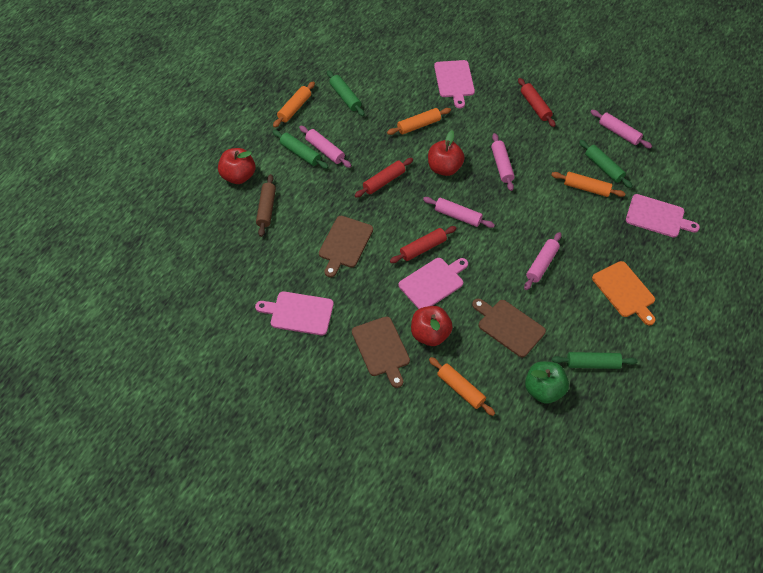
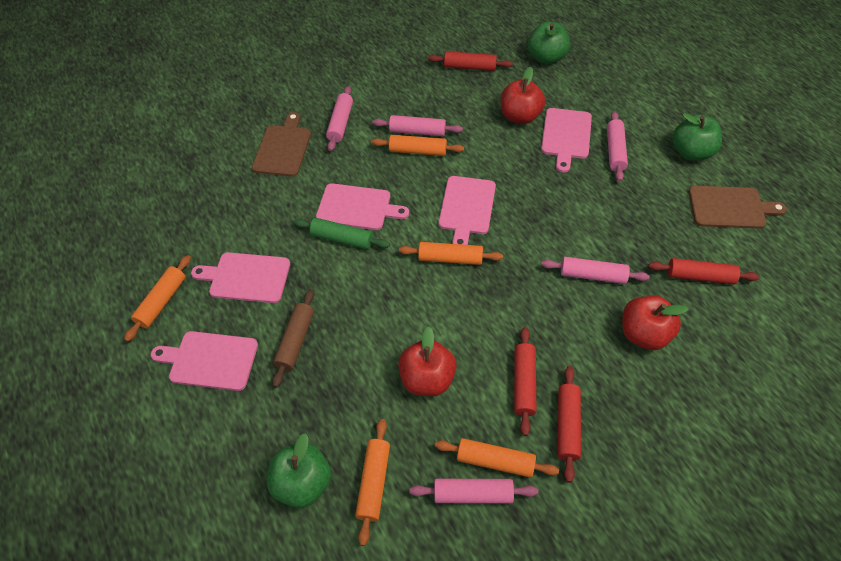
brown cutting board: 3 -> 2
green apple: 1 -> 3
green rolling pin: 4 -> 1
orange cutting board: 1 -> 0
orange rolling pin: 4 -> 5
pink cutting board: 4 -> 5
red rolling pin: 3 -> 4

